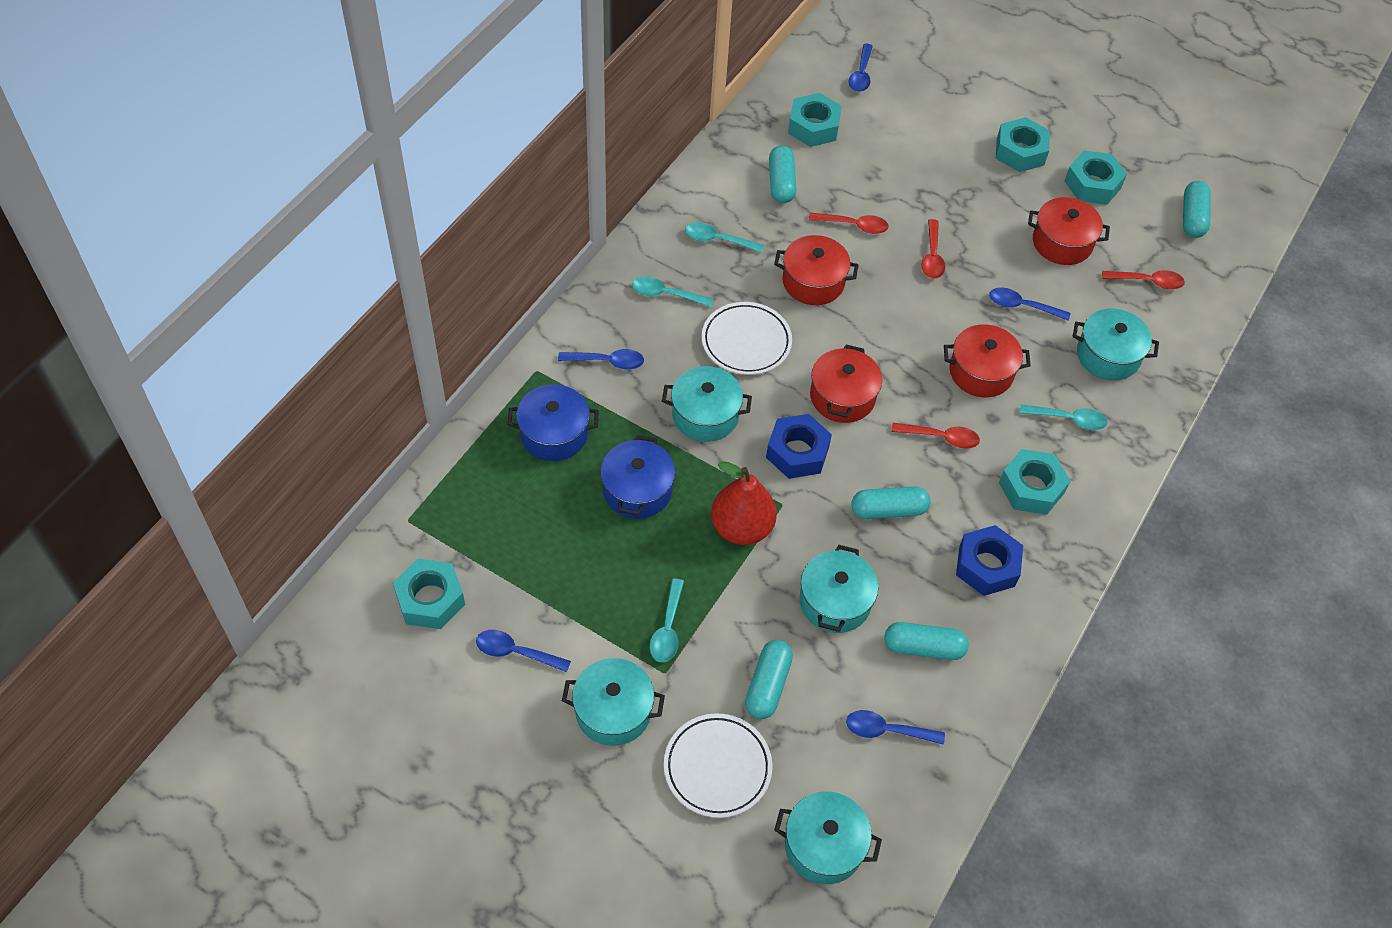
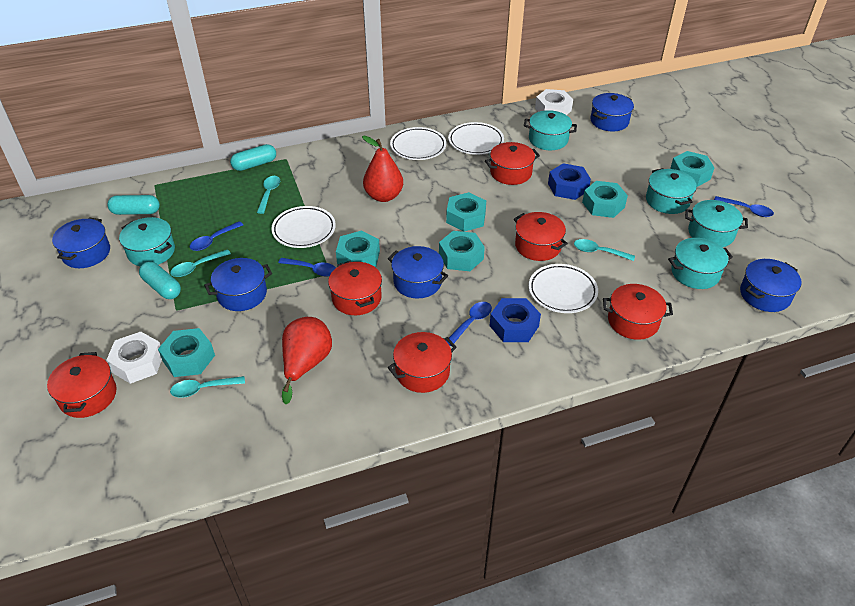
blue pot: 2 -> 5
blue spoon: 5 -> 4
red pear: 1 -> 2
red pot: 4 -> 6
red spoon: 4 -> 0
turquoise capsule: 5 -> 3
turquoise nut: 5 -> 6
white nut: 0 -> 2
white plate: 2 -> 4

